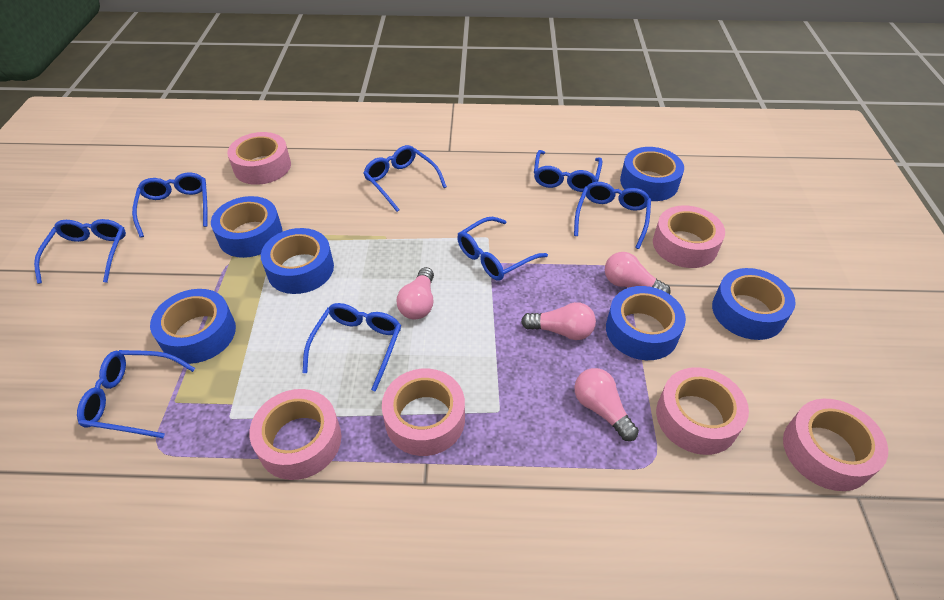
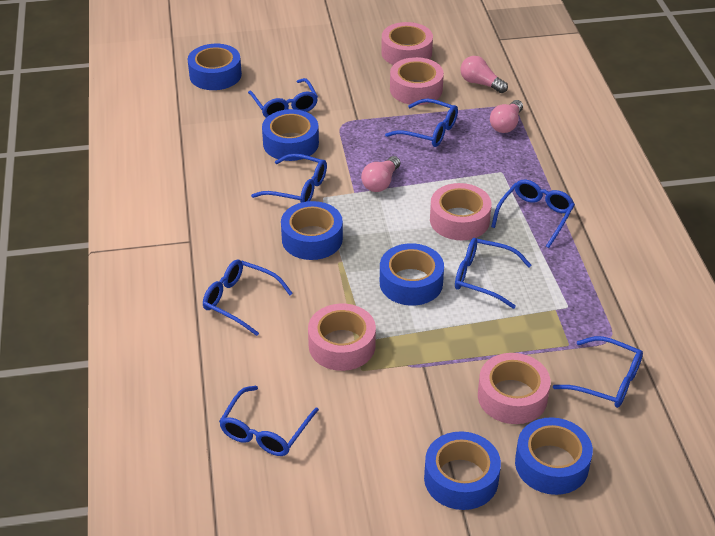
pink light bulb: 4 -> 3
pink tape: 6 -> 5

